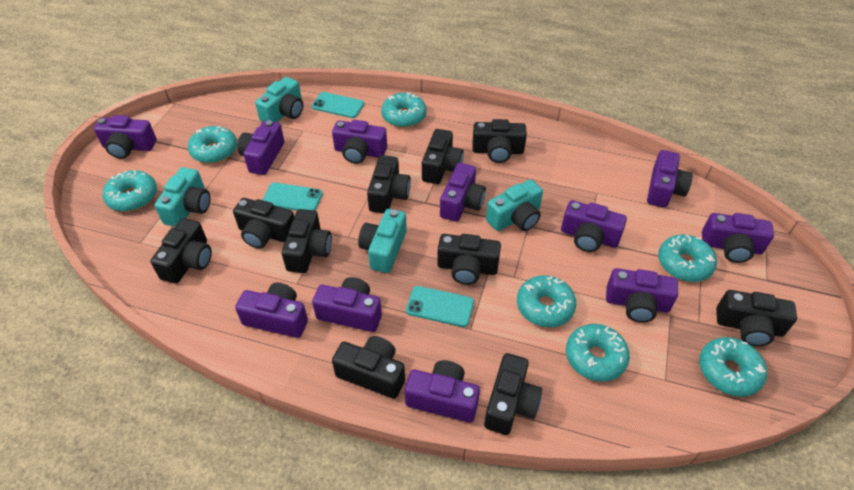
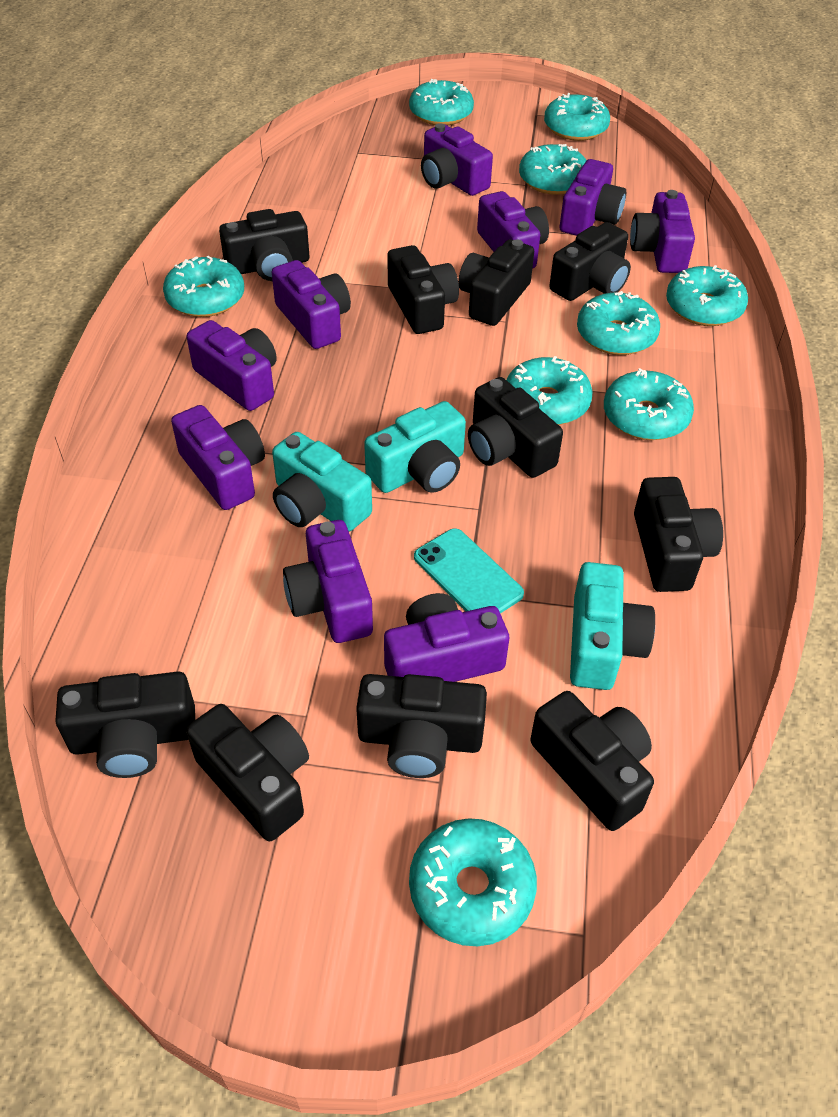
purple camera: 11 -> 9
turquoise camera: 4 -> 3
turquoise donut: 7 -> 9
turquoise phone: 3 -> 1

